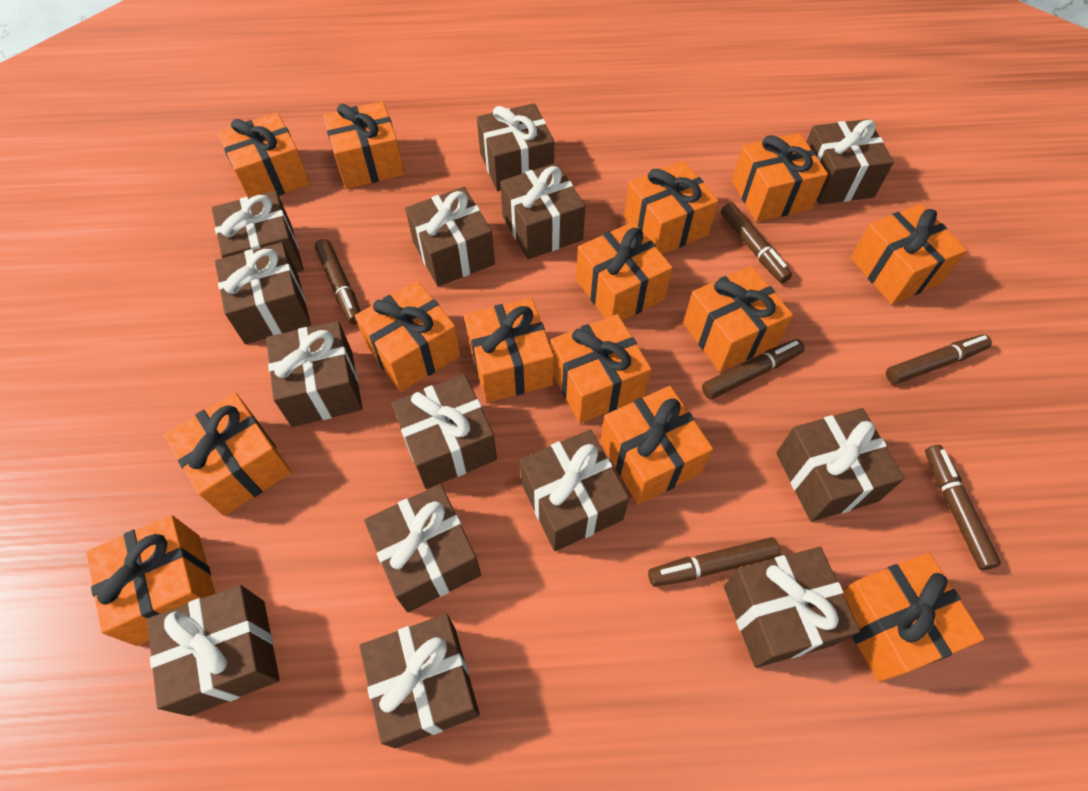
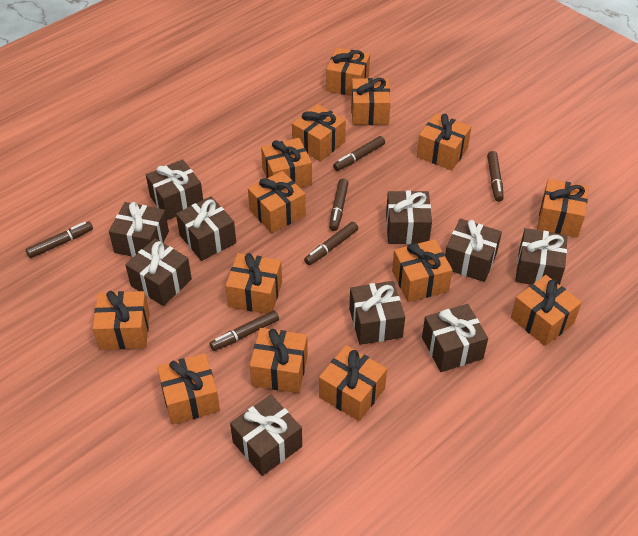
brown gift: 14 -> 10

